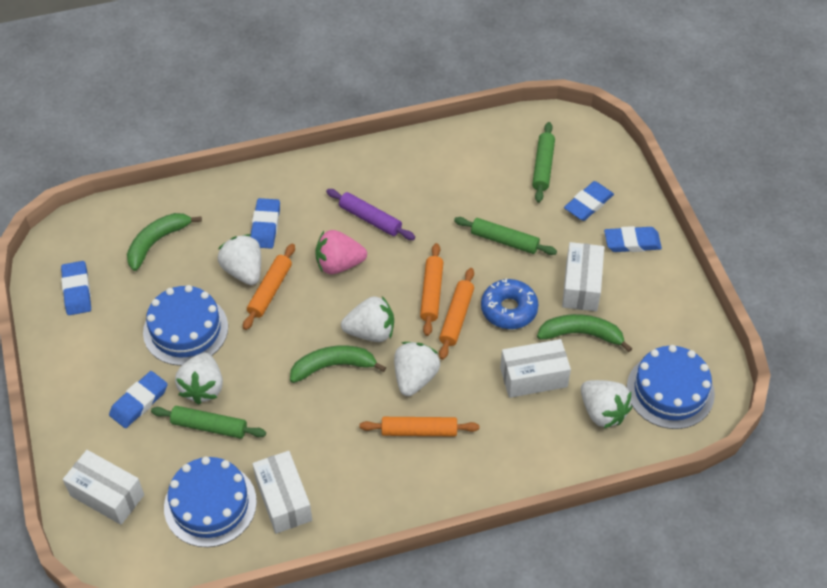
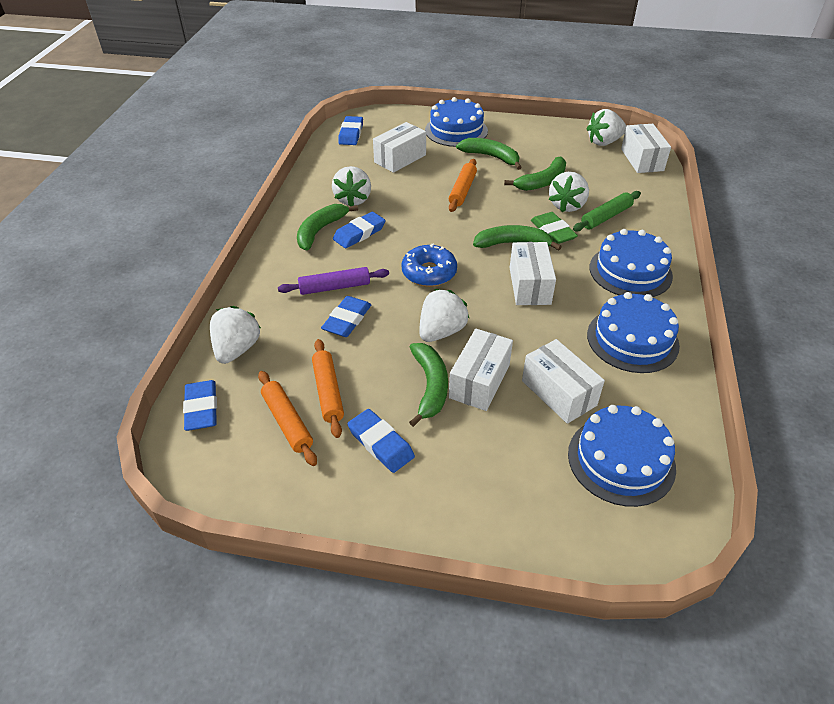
blue cake: 3 -> 4
green banana: 3 -> 5
green eraser: 0 -> 1
green rolling pin: 3 -> 1
orange rolling pin: 4 -> 3
pink strawberry: 1 -> 0
white box: 4 -> 5

